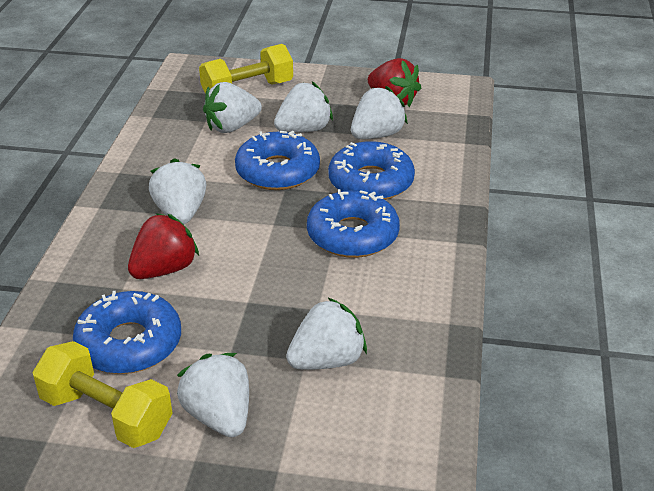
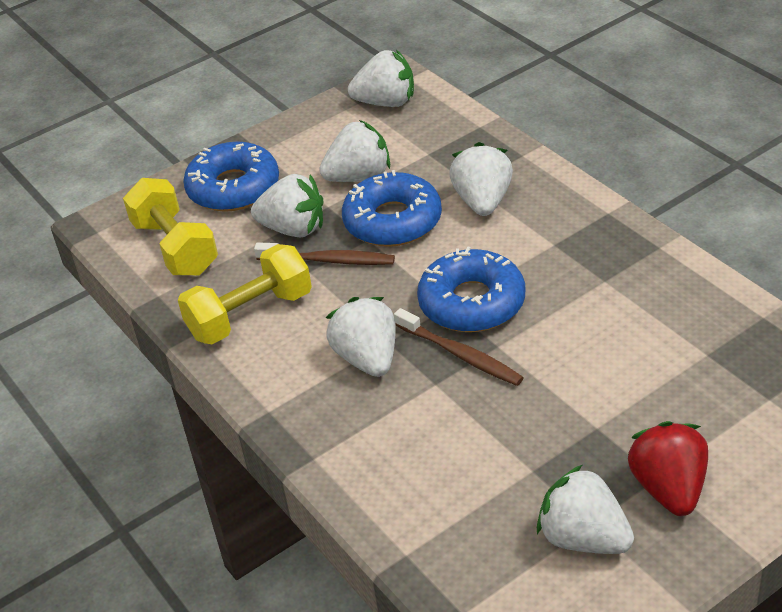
blue donut: 4 -> 3
brown toothbrush: 0 -> 2
red strawberry: 2 -> 1

